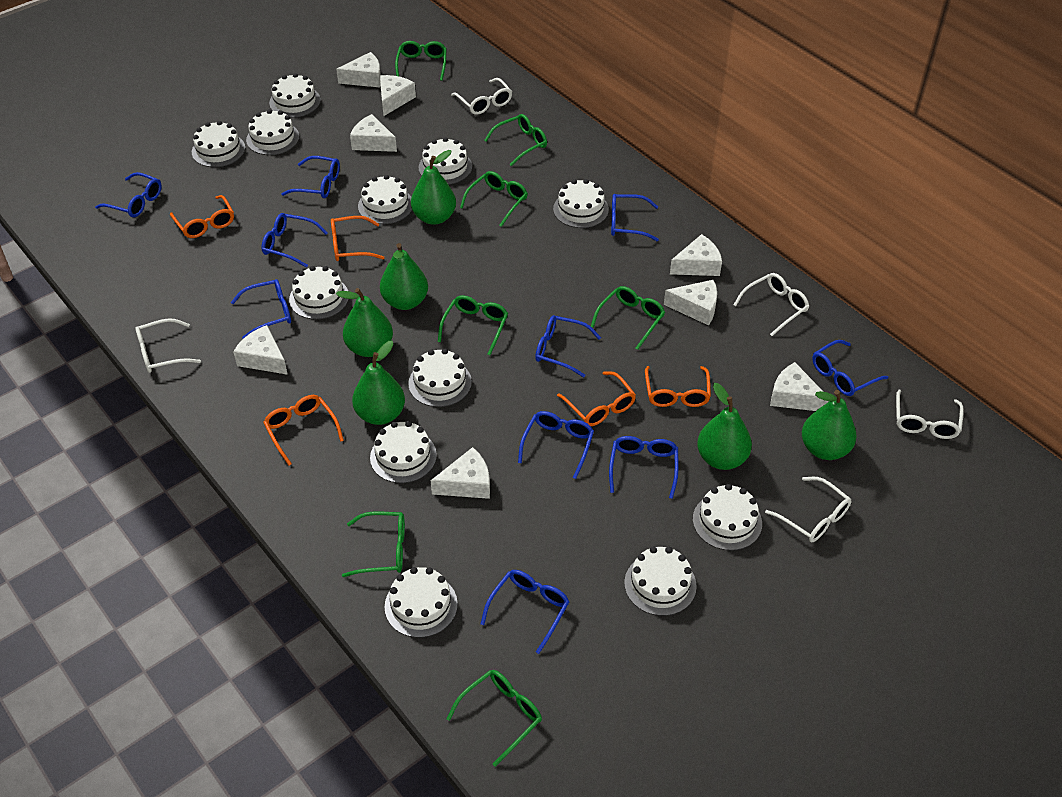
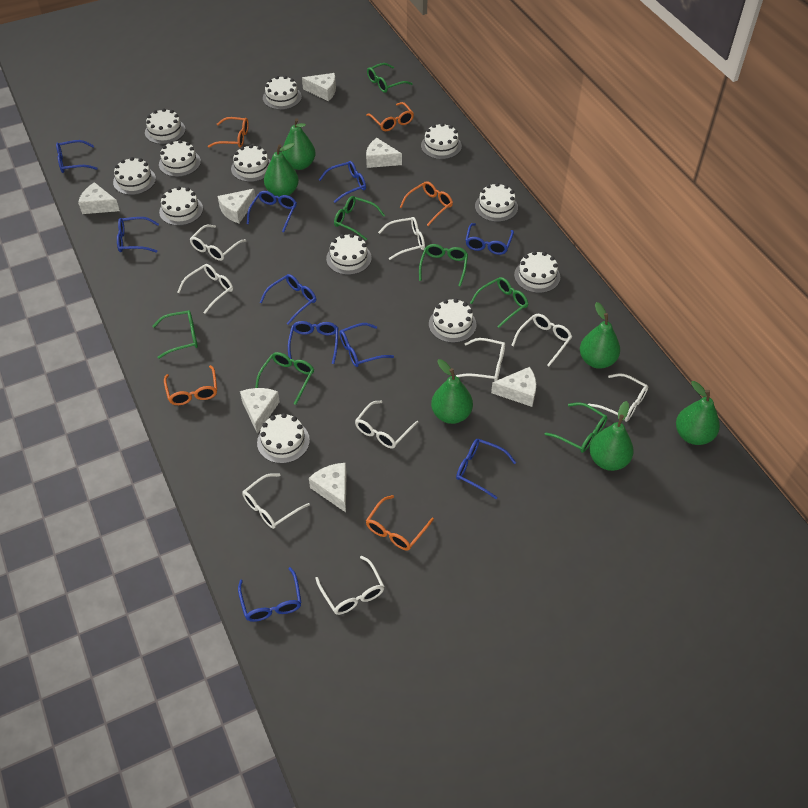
white cheese: 8 -> 7
white glasses: 5 -> 9

